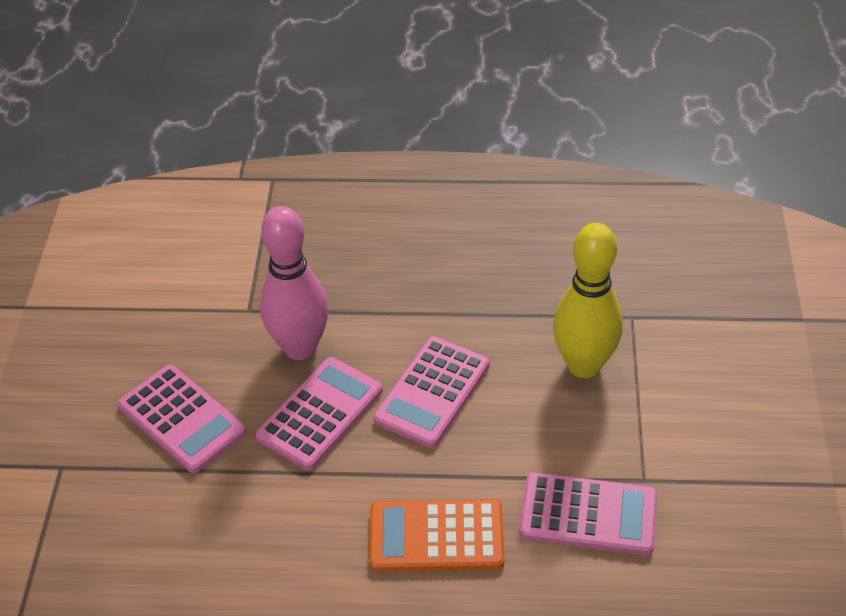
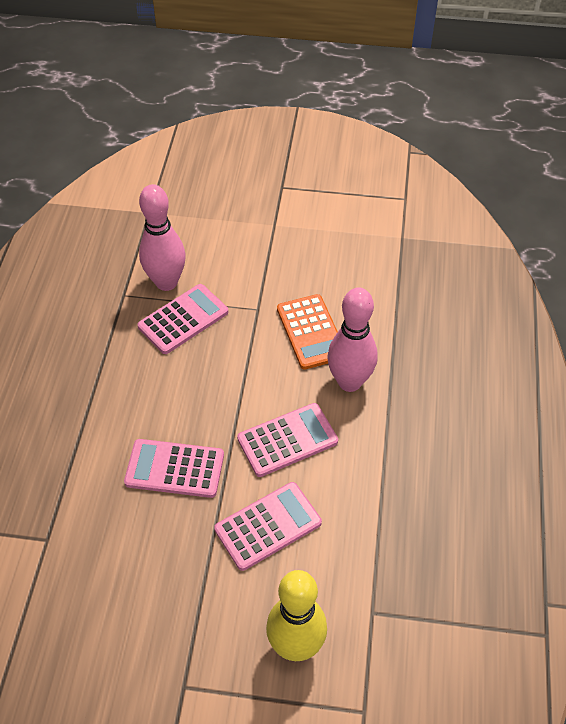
pink bowling pin: 1 -> 2

